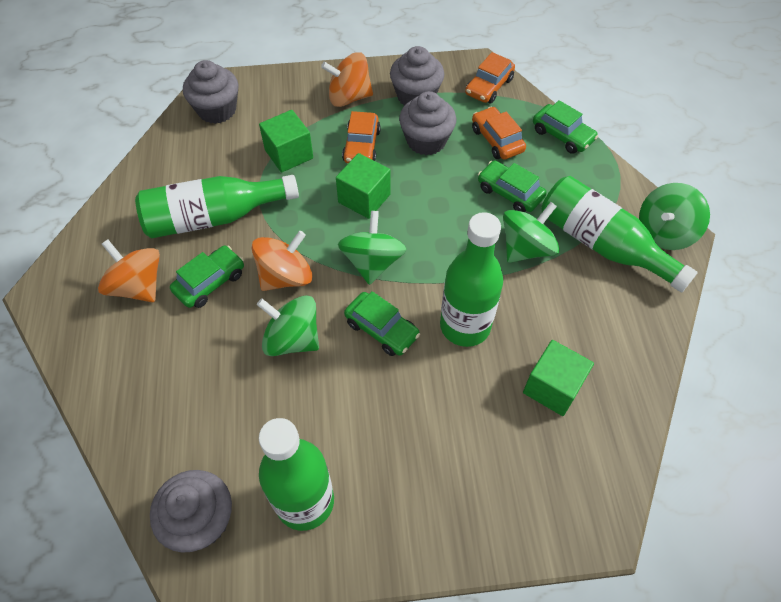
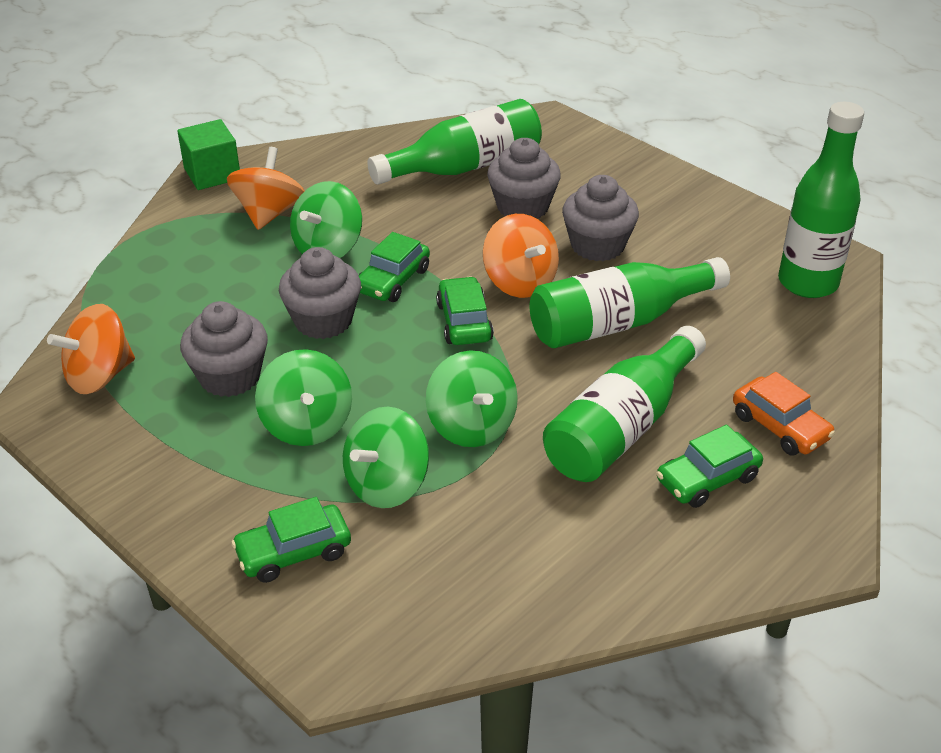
green cube: 3 -> 1
orange car: 3 -> 1

